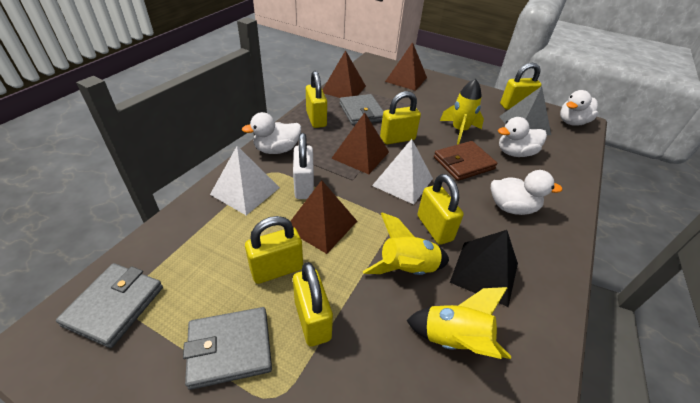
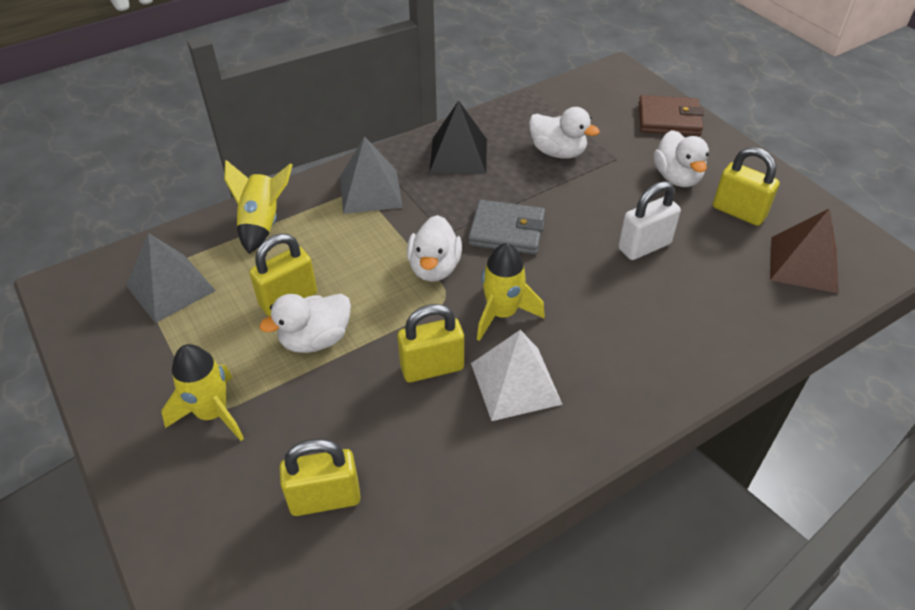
brown pyramid: 4 -> 1
grey pyramid: 1 -> 2
grey wallet: 3 -> 1
white pyramid: 2 -> 1
yellow padlock: 6 -> 4

